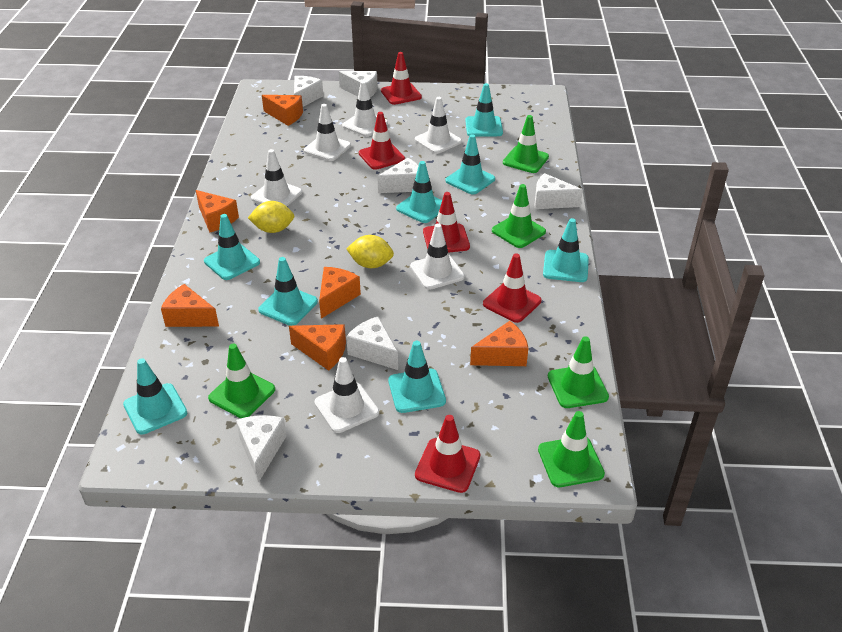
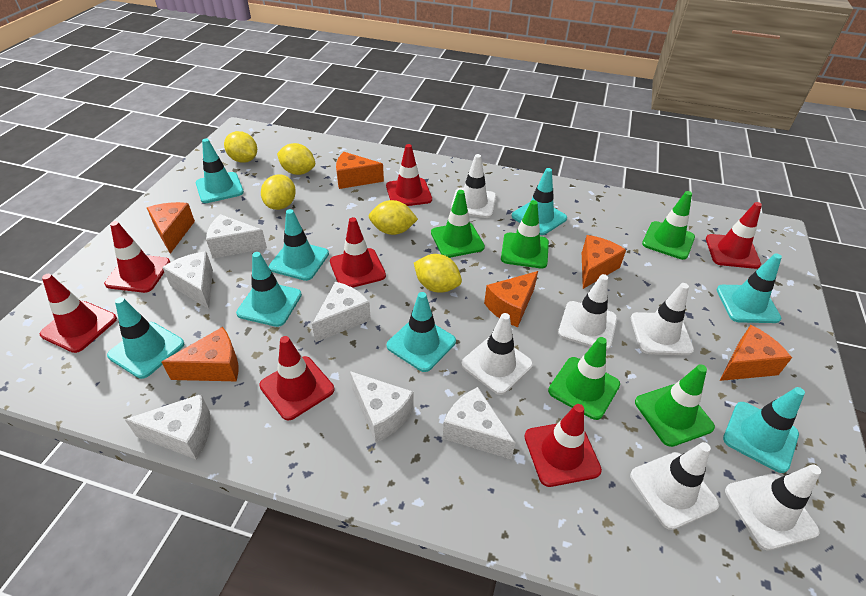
red traffic cone: 5 -> 7
yellow lemon: 2 -> 5

